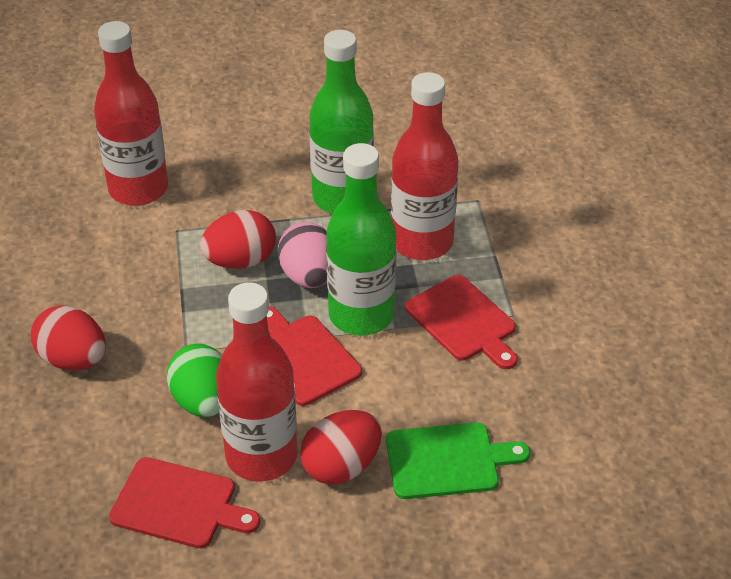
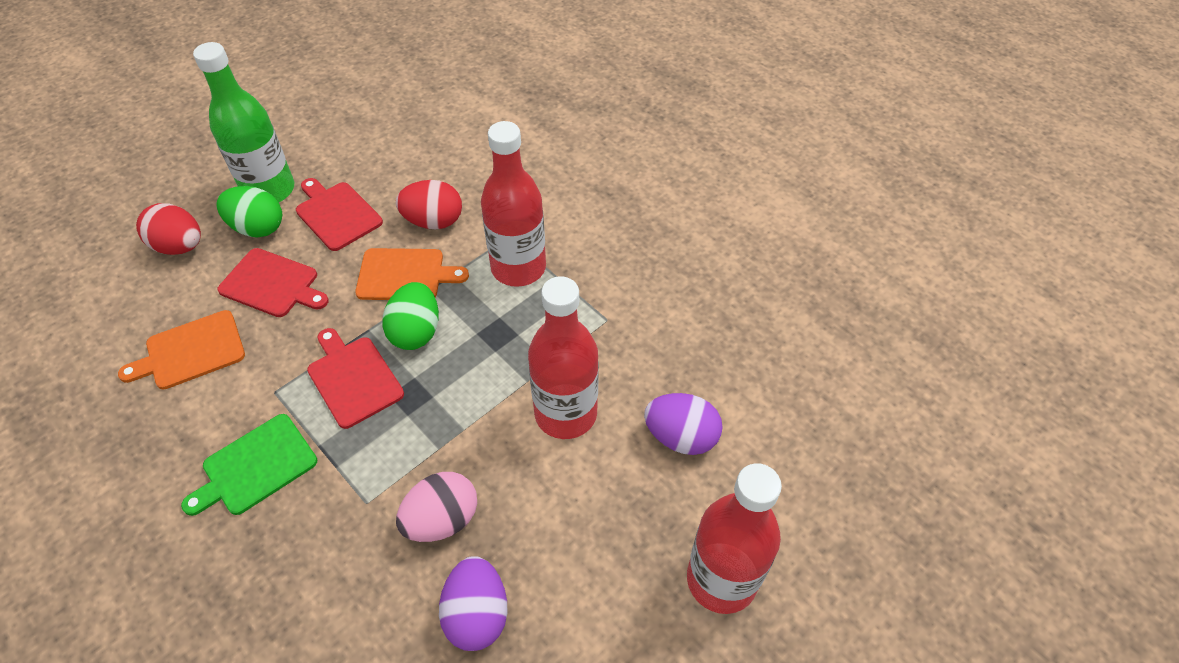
green bottle: 2 -> 1
green egg: 1 -> 2
orange cutting board: 0 -> 2
purple egg: 0 -> 2
red egg: 3 -> 2

